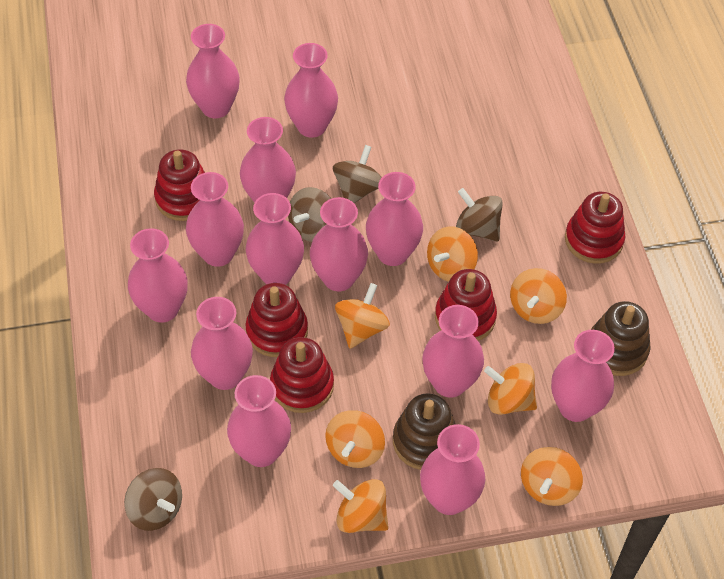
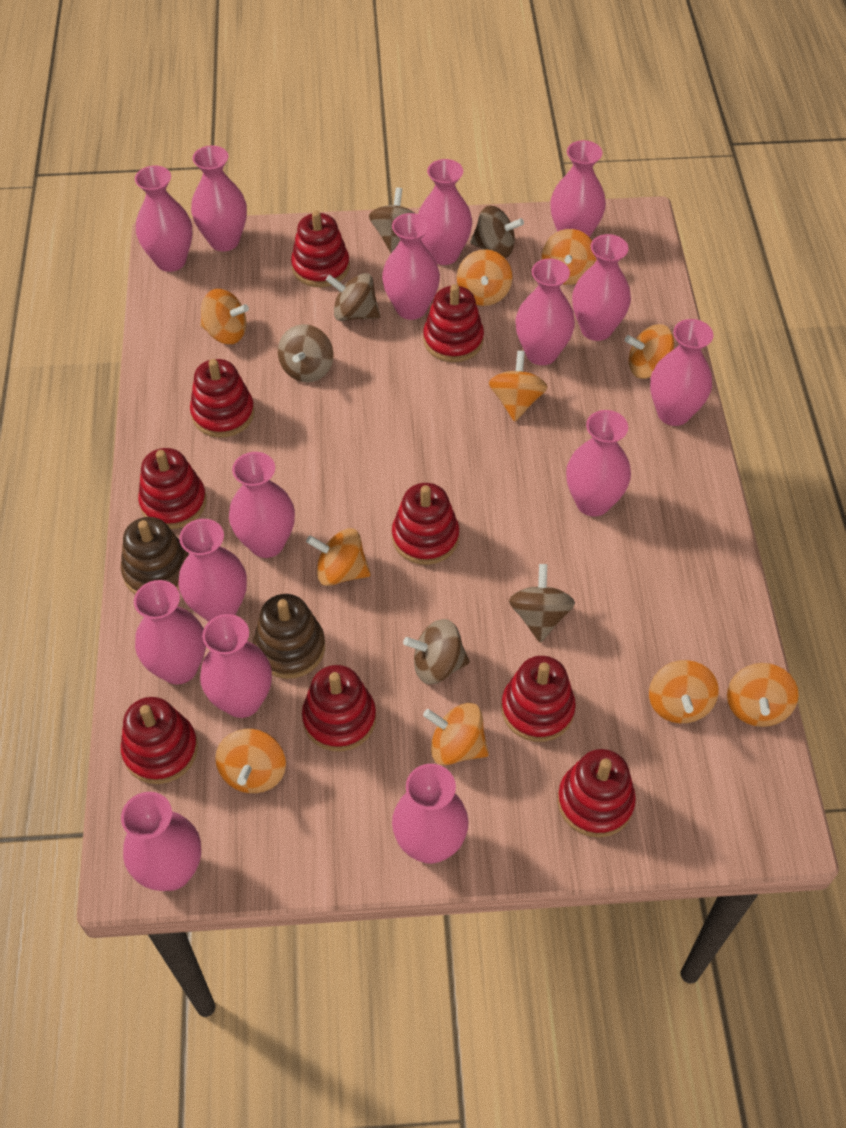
brown spinning top: 4 -> 6
orange spinning top: 7 -> 10
pink vase: 13 -> 15
red stacking toy: 5 -> 9

